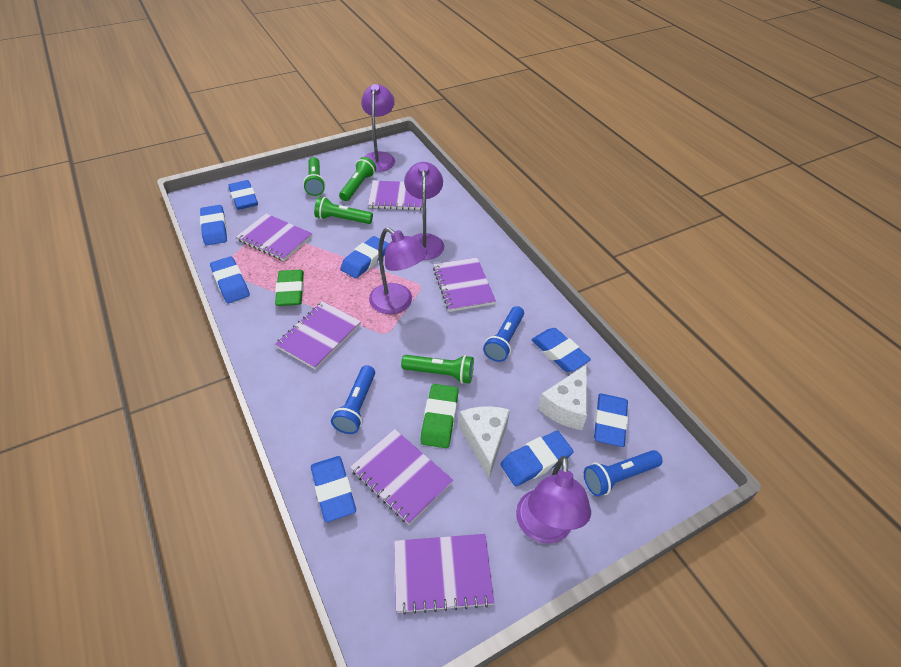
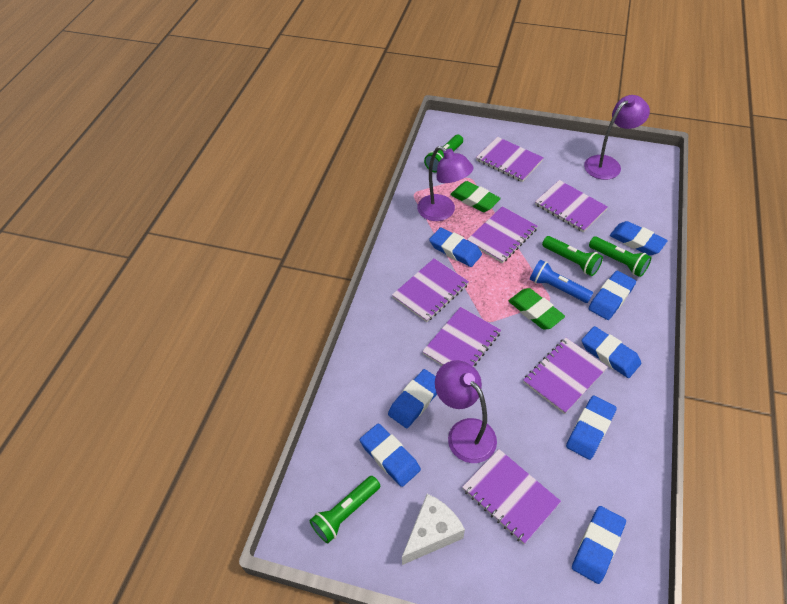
blue flashlight: 3 -> 1
purple lamp: 4 -> 3
purple notebook: 6 -> 7
white cheese: 2 -> 1

